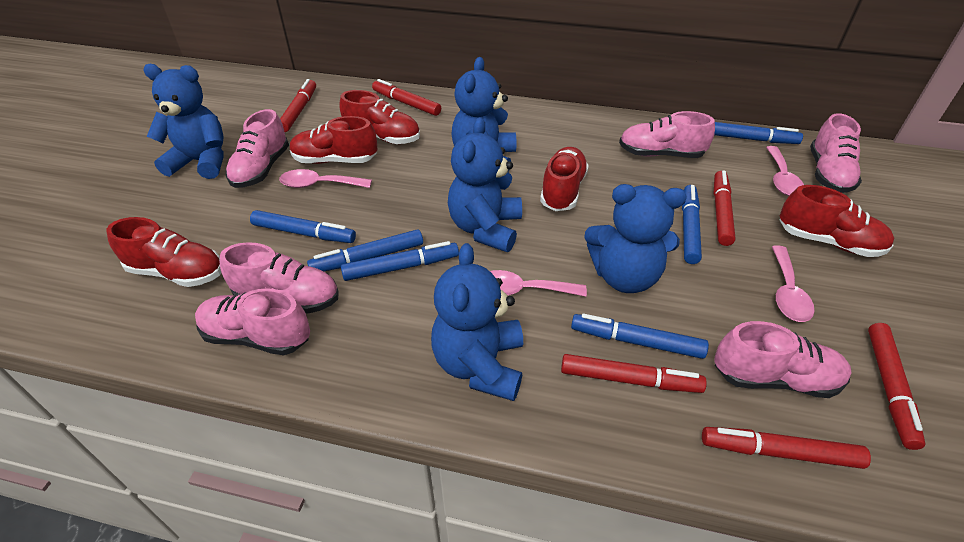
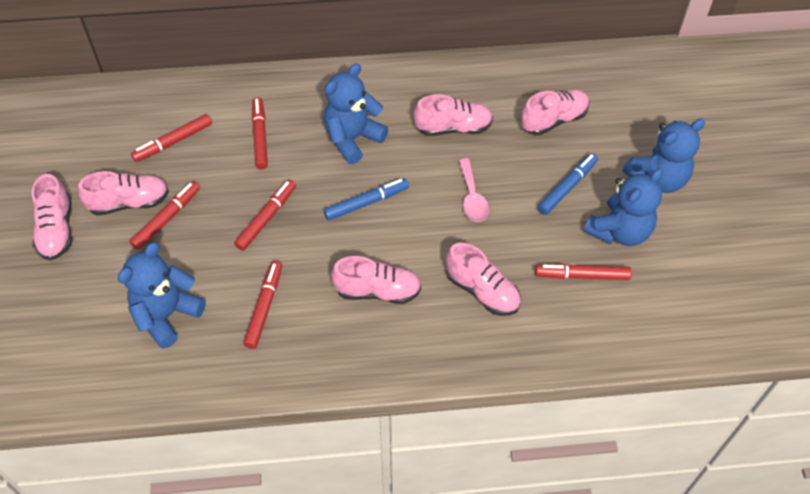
blue marker: 6 -> 2
blue teddy bear: 5 -> 4
pink spoon: 4 -> 1
red shoe: 5 -> 0

